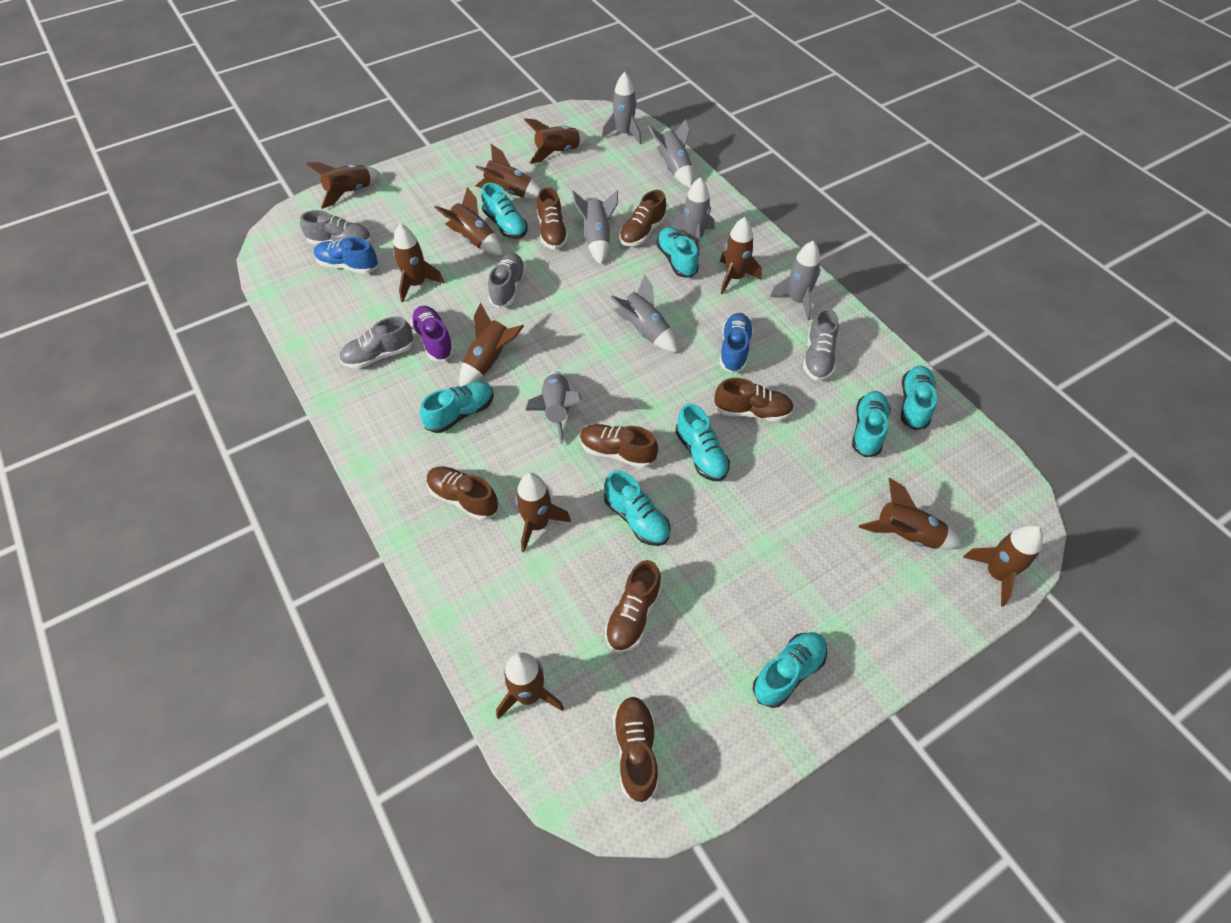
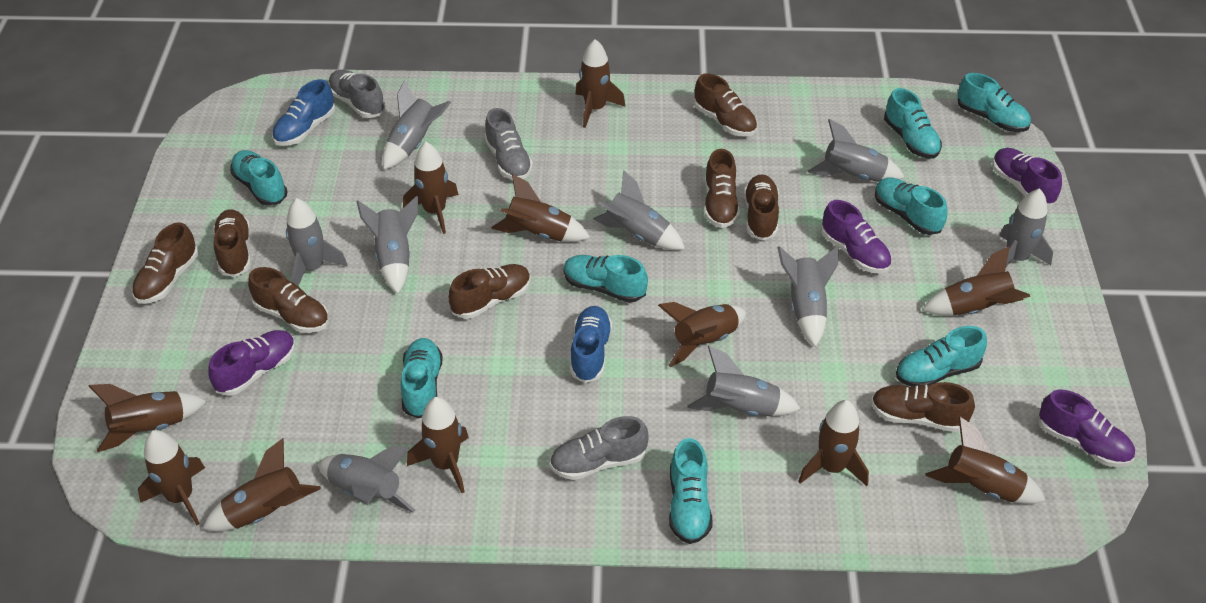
brown shoe: 7 -> 8
grey rocket: 7 -> 9
grey shoe: 4 -> 3
purple shoe: 1 -> 4

